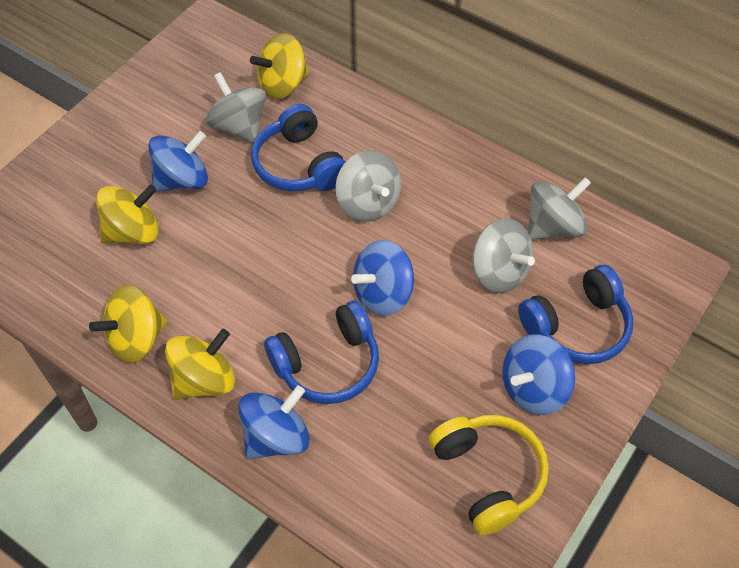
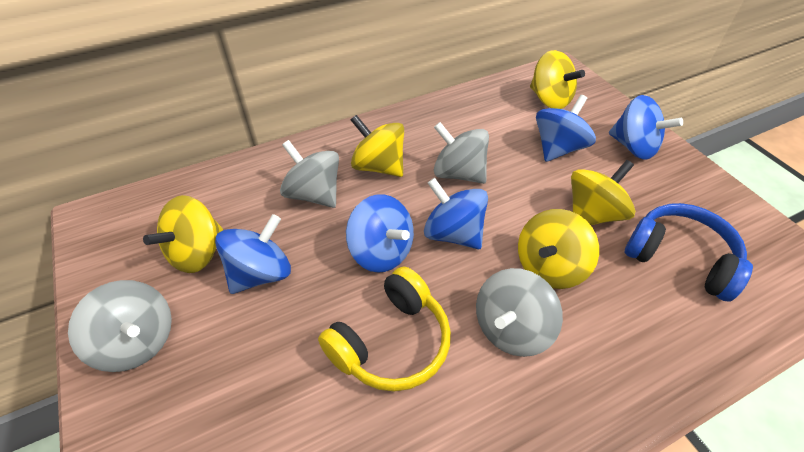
blue headphones: 3 -> 1
blue spinning top: 4 -> 5
yellow spinning top: 4 -> 5

